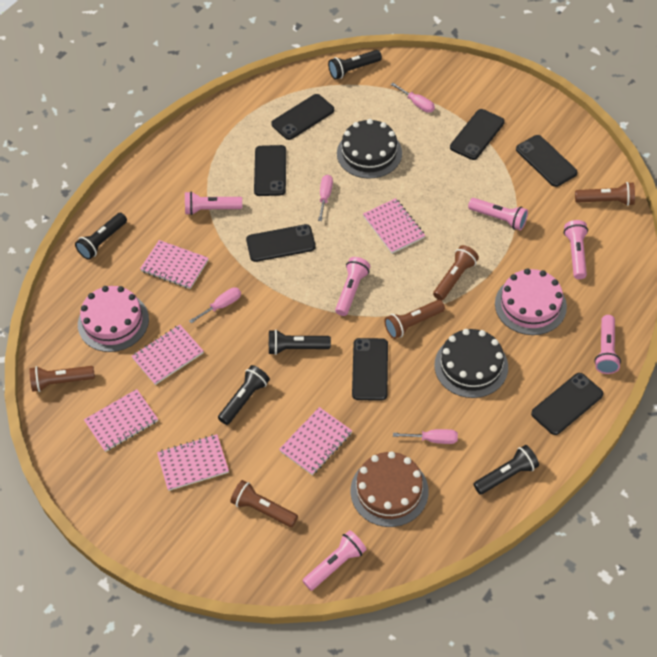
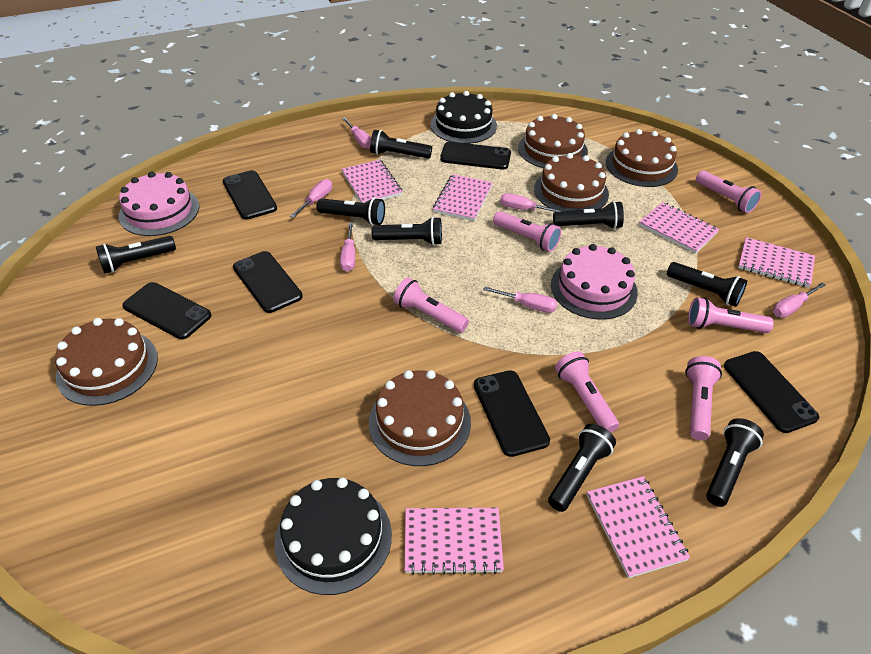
black flashlight: 5 -> 8
black phone: 7 -> 6
brown cake: 1 -> 5
brown flashlight: 5 -> 0
pink screwdriver: 4 -> 6

